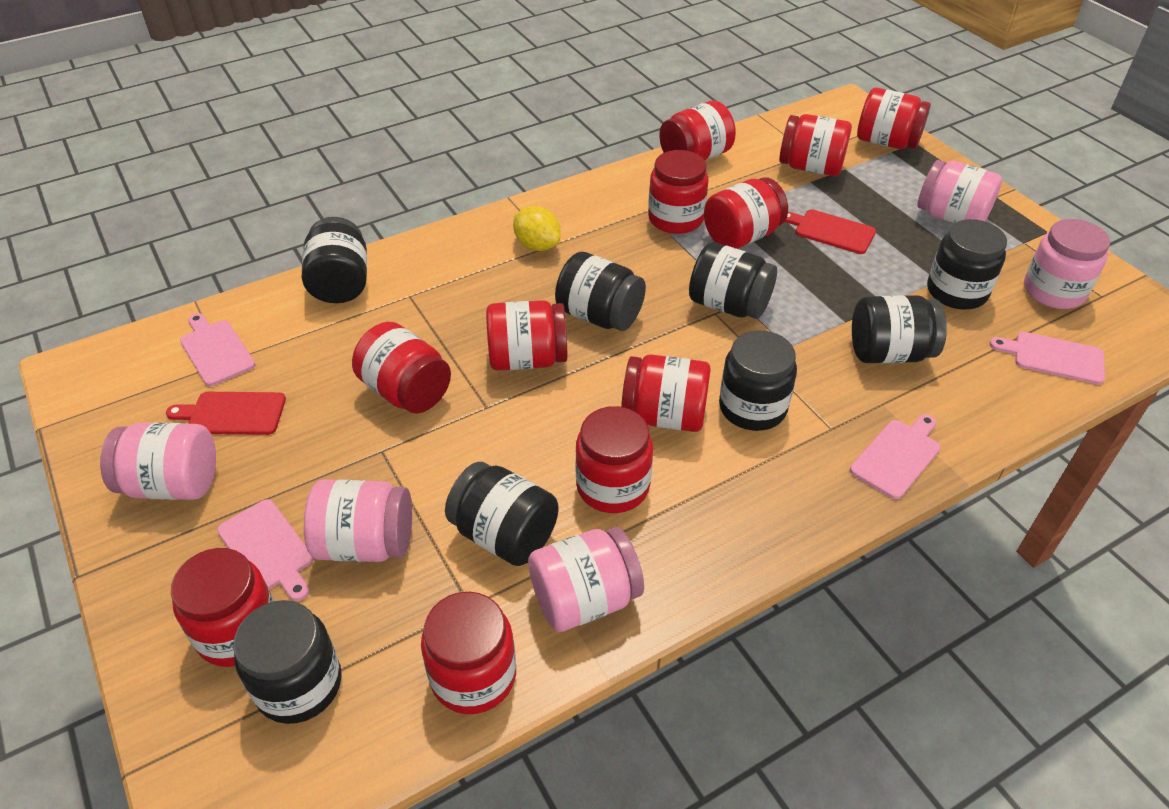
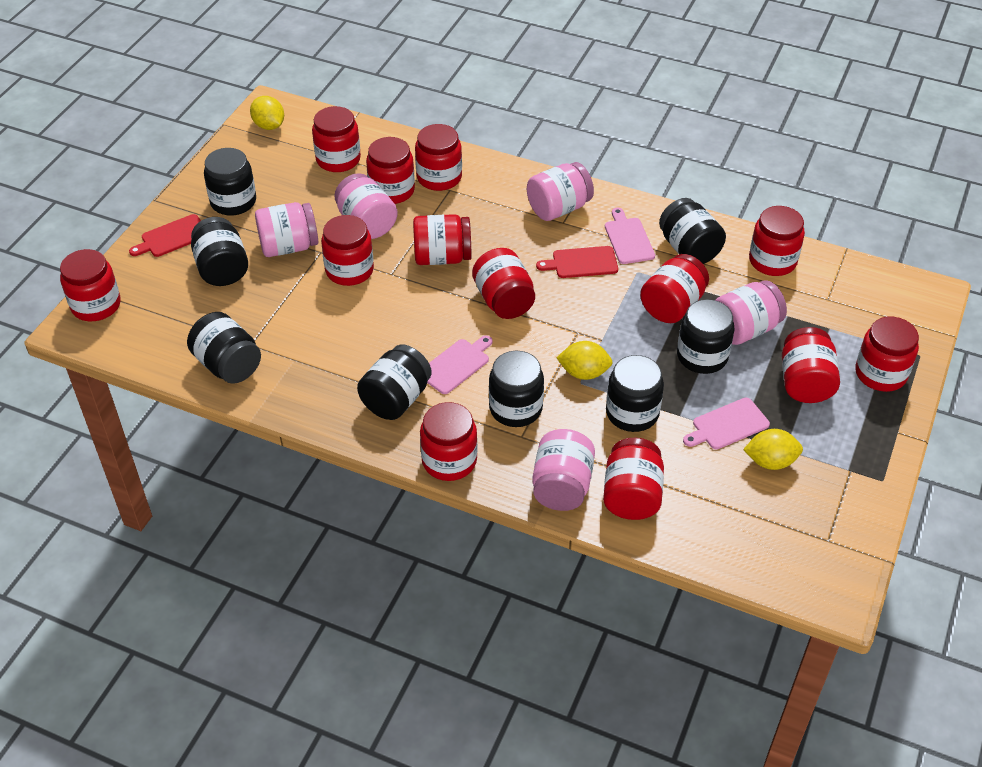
pink cutting board: 4 -> 3
red jar: 11 -> 13
yellow lemon: 1 -> 3

